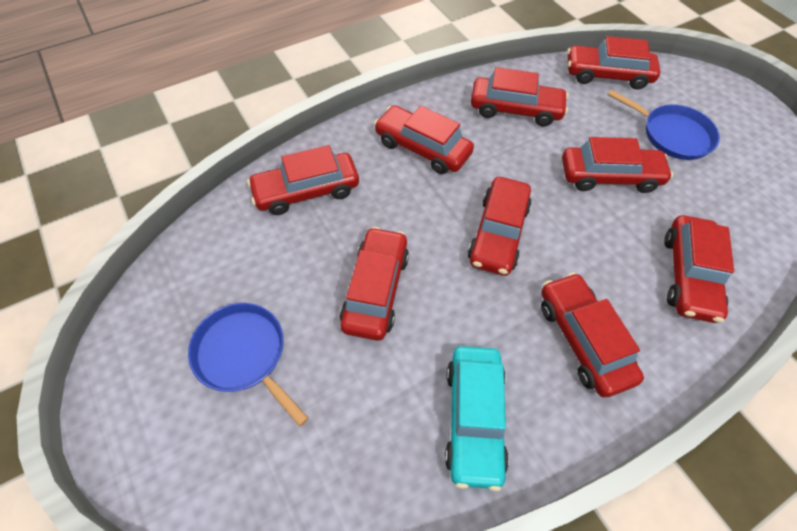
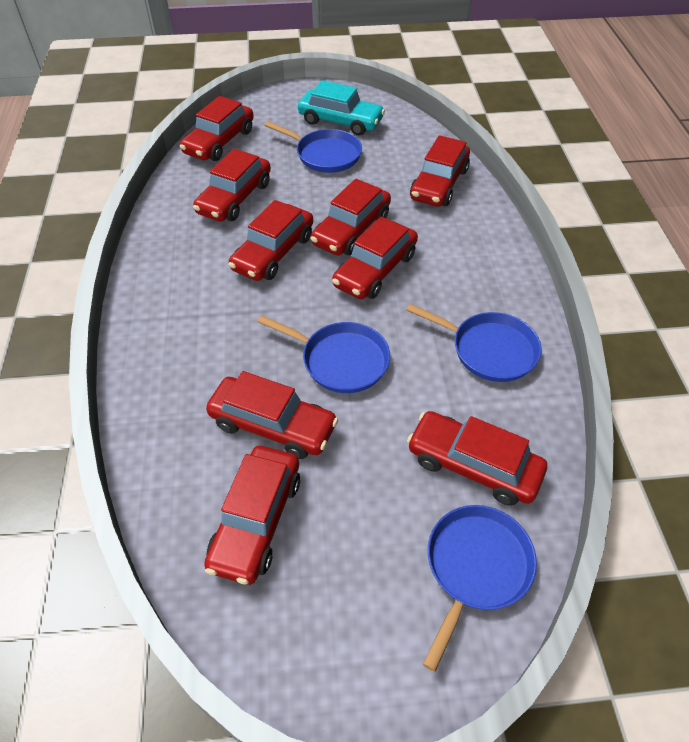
blue pan: 2 -> 4

